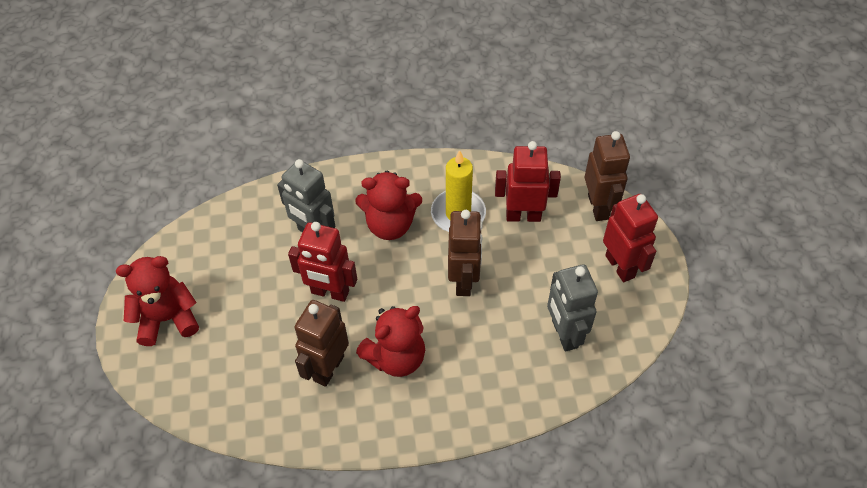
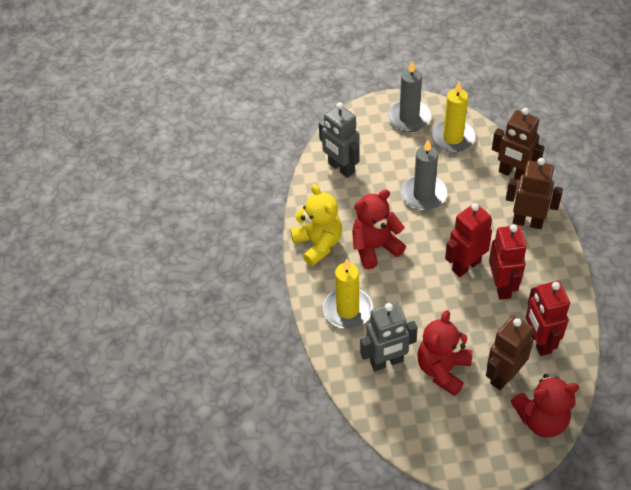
grey candle: 0 -> 2
yellow candle: 1 -> 2
yellow teddy bear: 0 -> 1

